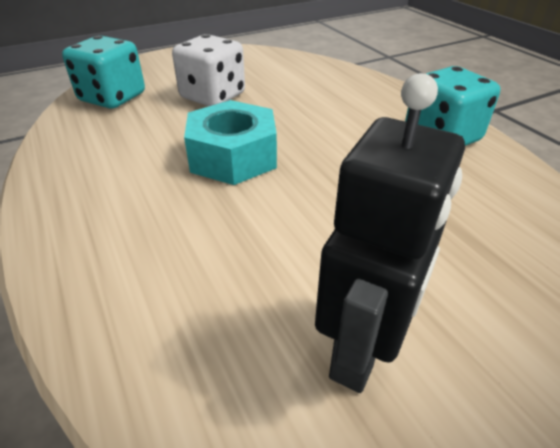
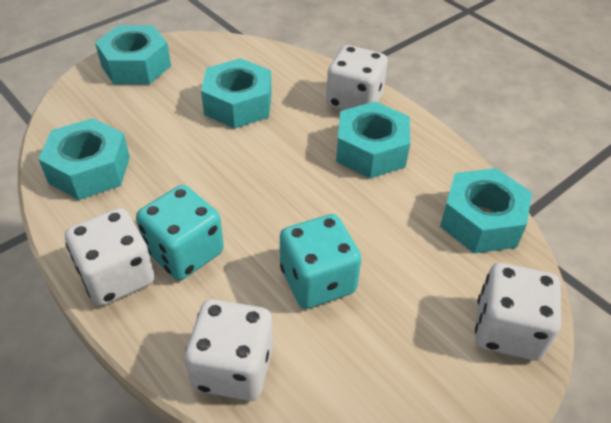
black robot: 1 -> 0
turquoise nut: 1 -> 5
white dice: 1 -> 4

